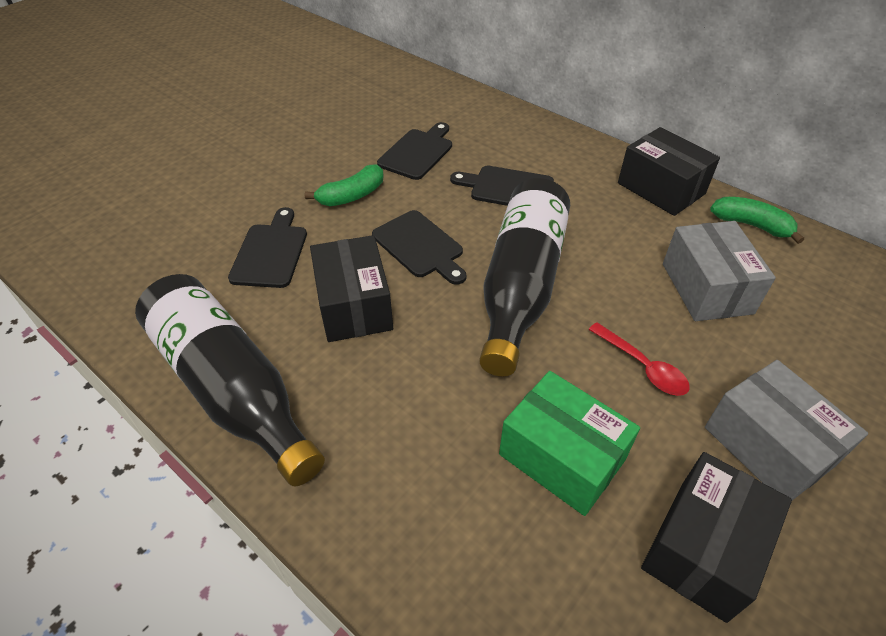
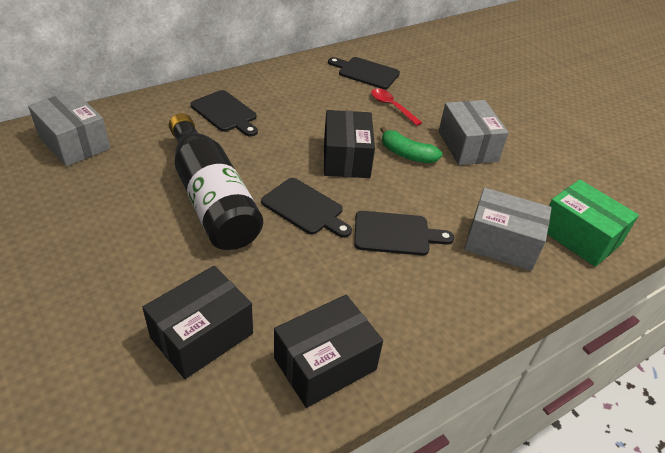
black bottle: 2 -> 1
green banana: 2 -> 1
grey box: 2 -> 3

